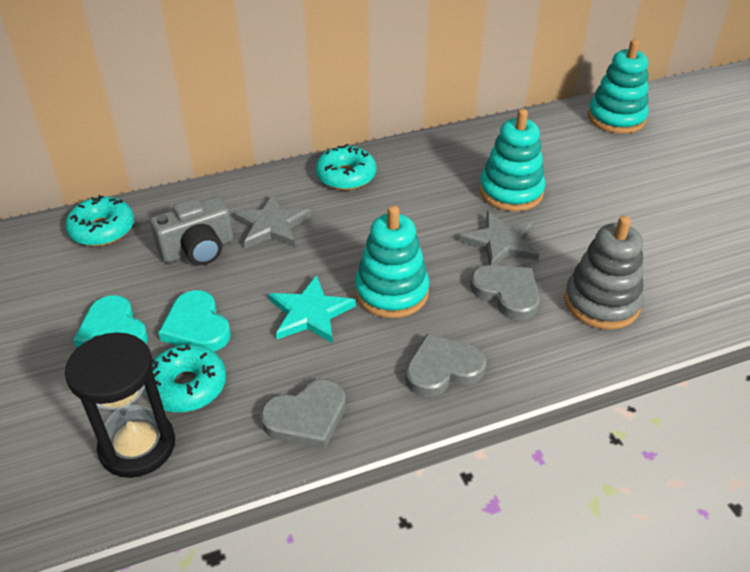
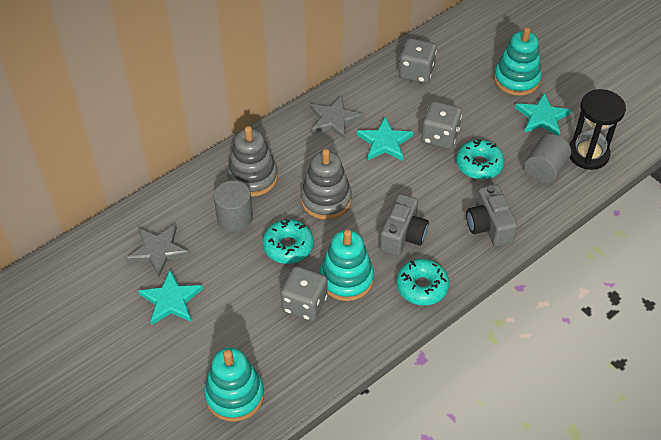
grey camera: 1 -> 2
grey cylinder: 0 -> 2
grey dice: 0 -> 3
grey heart: 3 -> 0
grey stacking toy: 1 -> 2
turquoise heart: 2 -> 0
turquoise star: 1 -> 3

